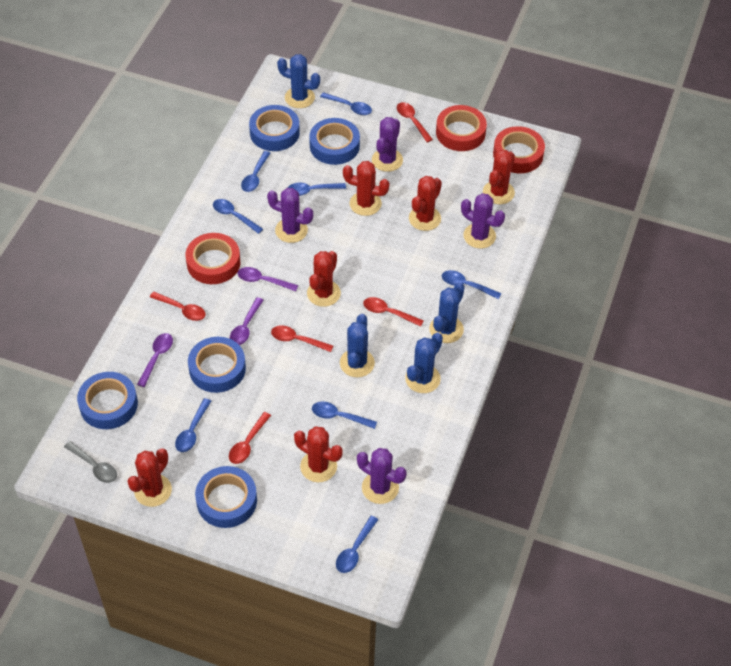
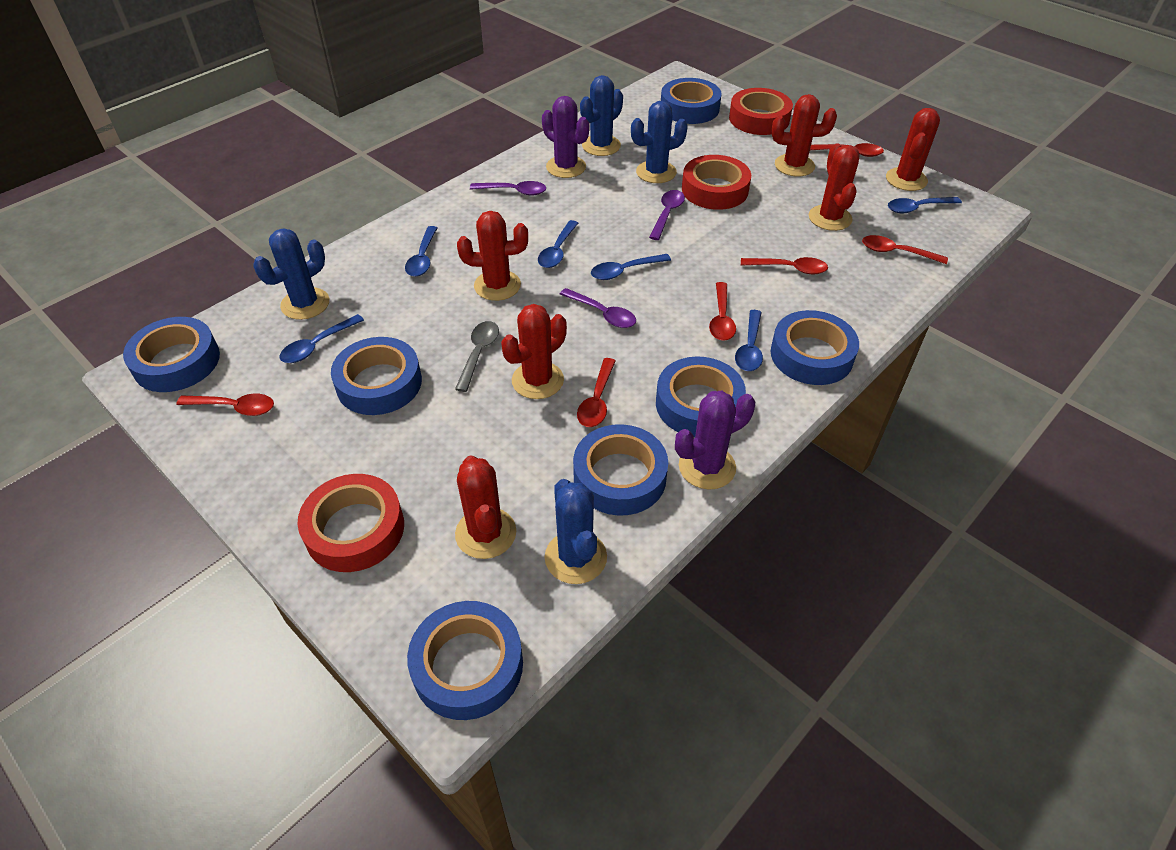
blue spoon: 8 -> 6
blue tape: 5 -> 7
purple cactus: 4 -> 2
red spoon: 5 -> 6

